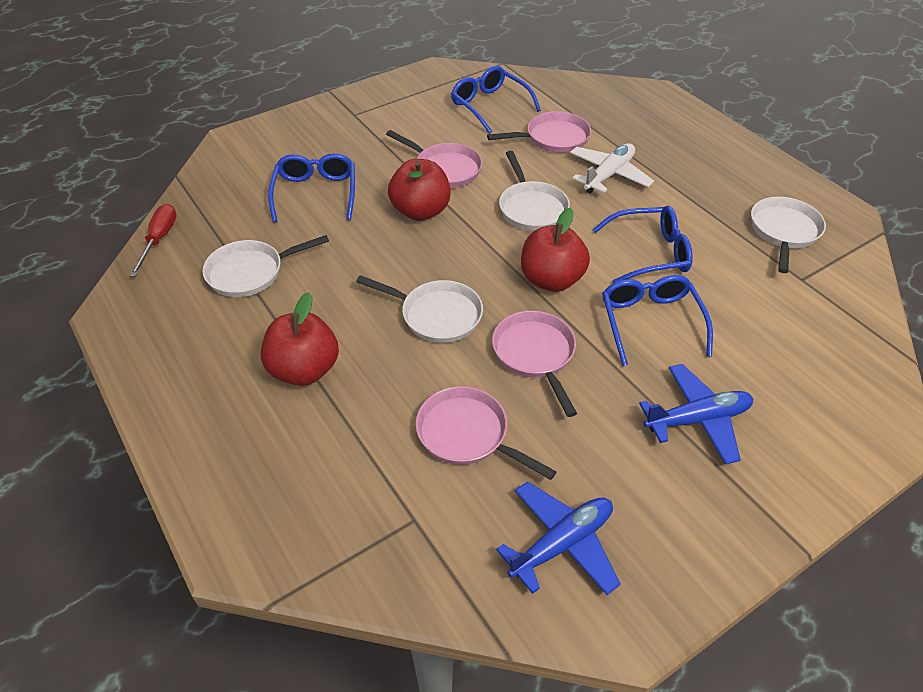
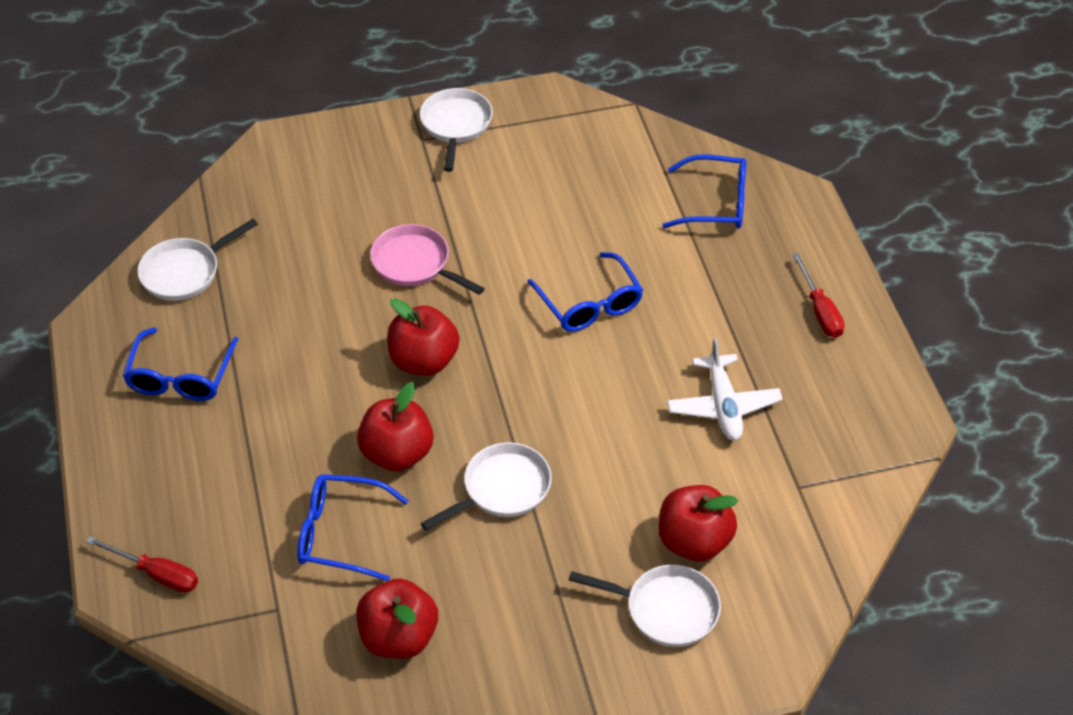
blue plane: 2 -> 0
pink pan: 4 -> 1
red apple: 3 -> 4
red screwdriver: 1 -> 2

